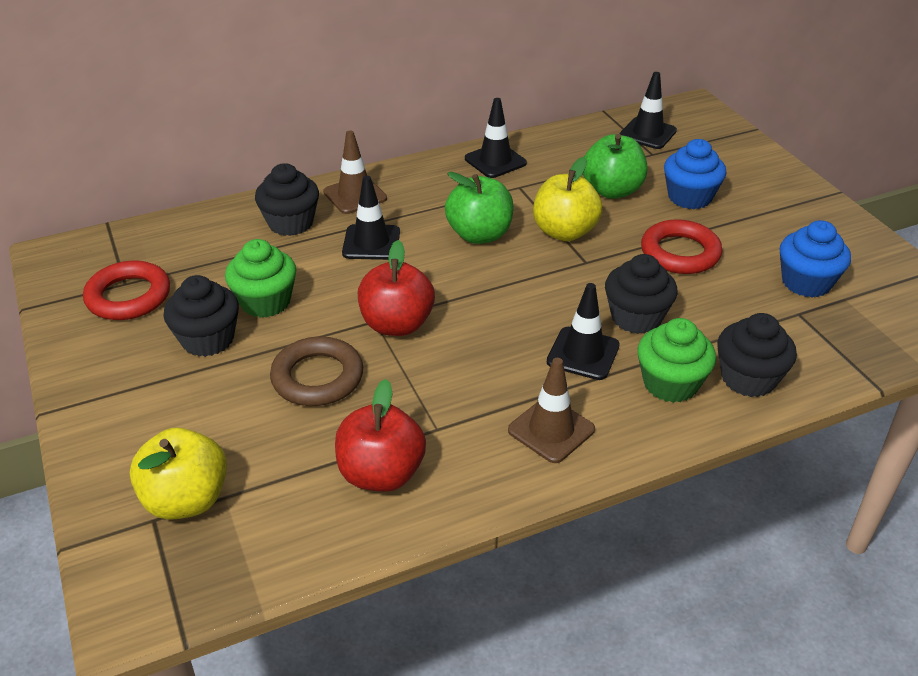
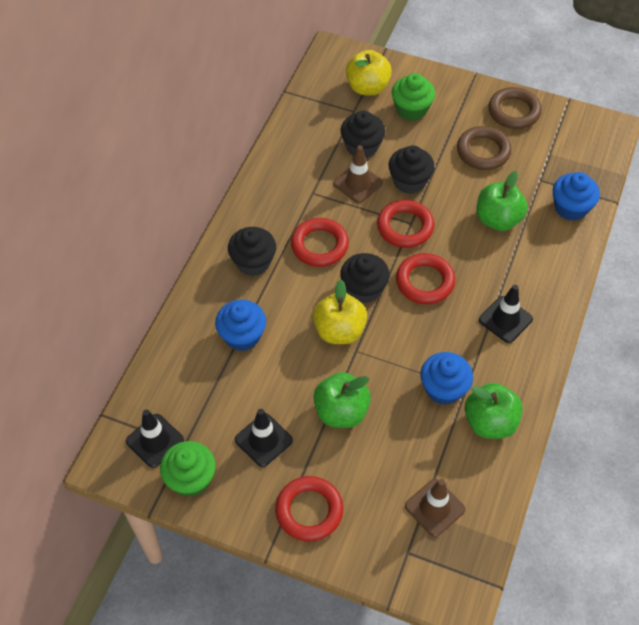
black traffic cone: 4 -> 3
blue cupcake: 2 -> 3
brown ring: 1 -> 2
green apple: 2 -> 3
red apple: 2 -> 0
red ring: 2 -> 4

